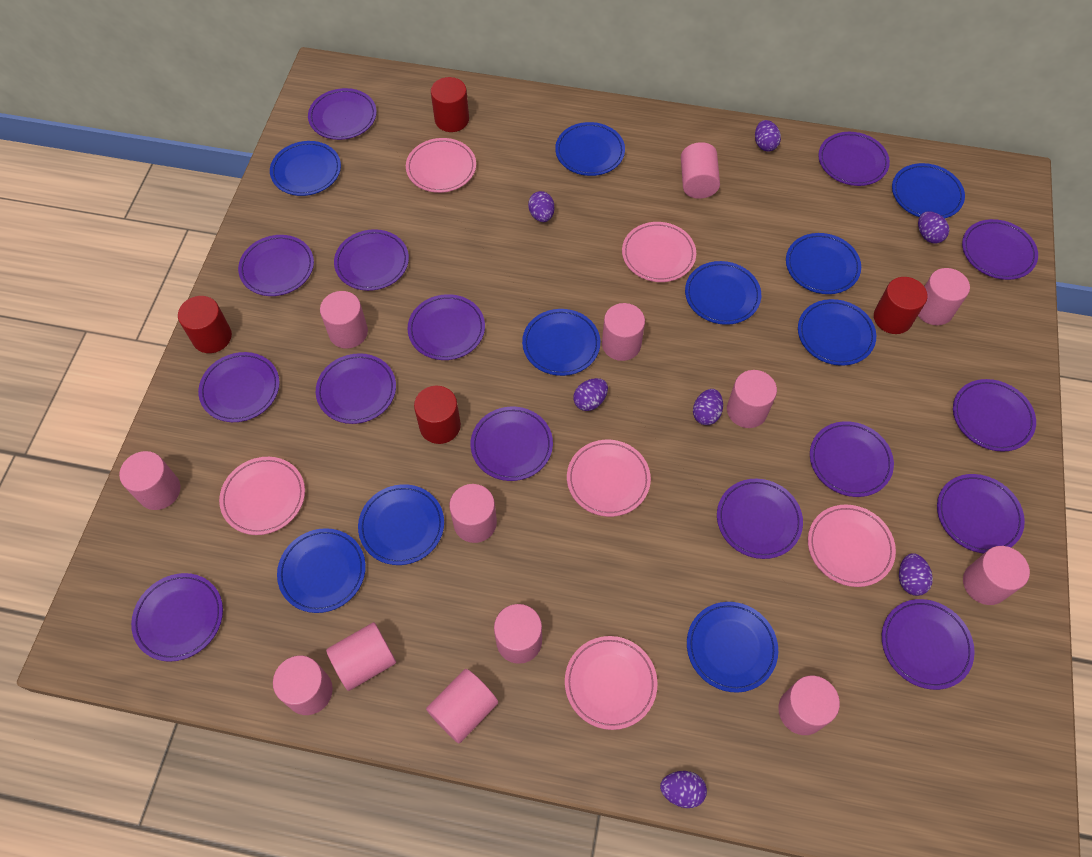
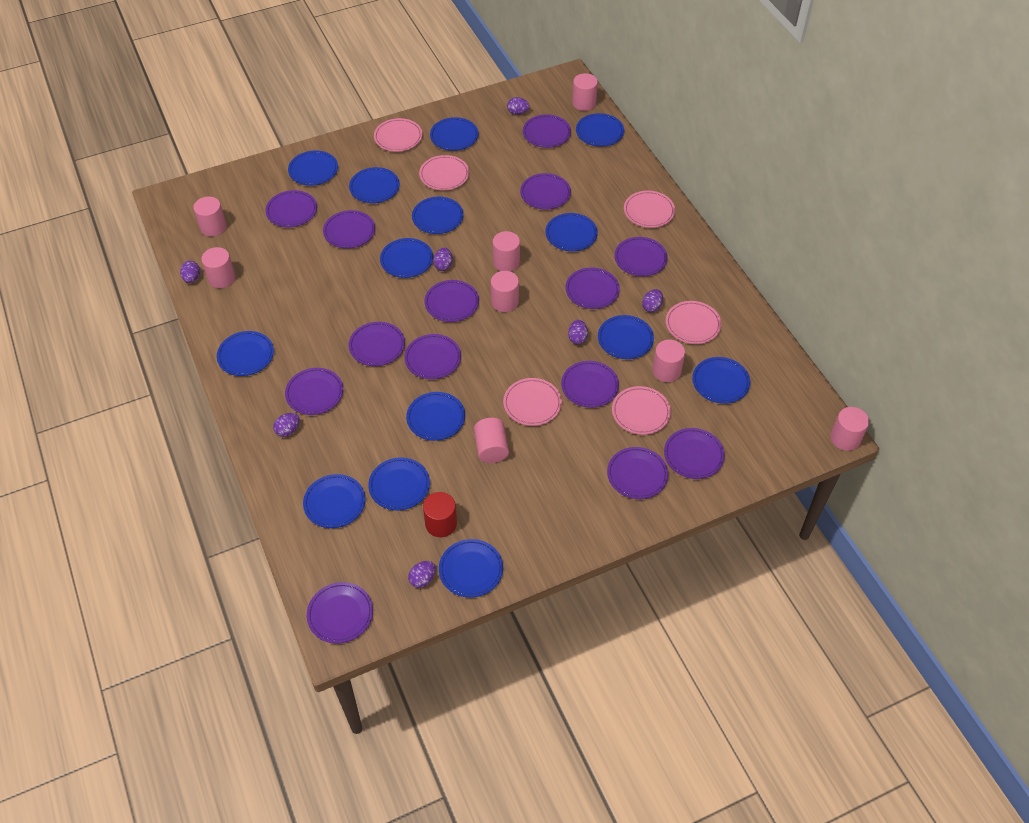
blue plate: 10 -> 14
pink cylinder: 13 -> 8
purple plate: 15 -> 14
red cylinder: 4 -> 1

